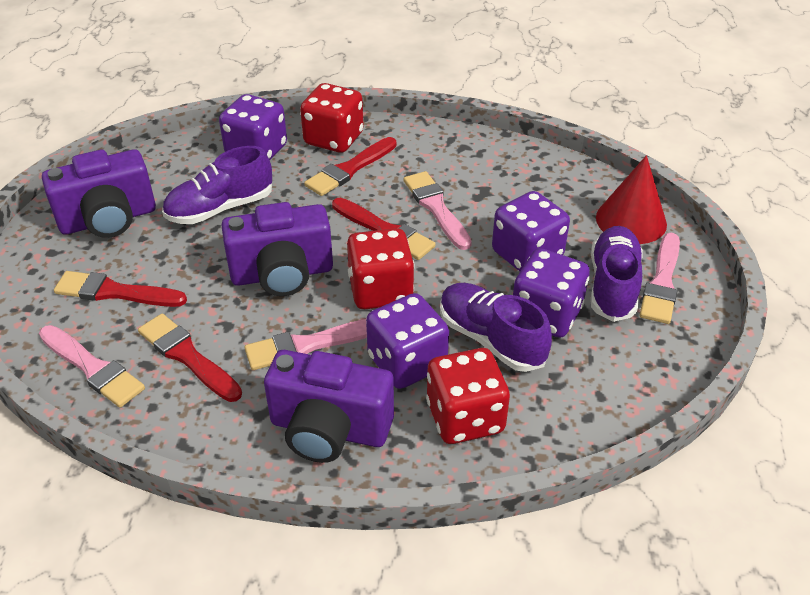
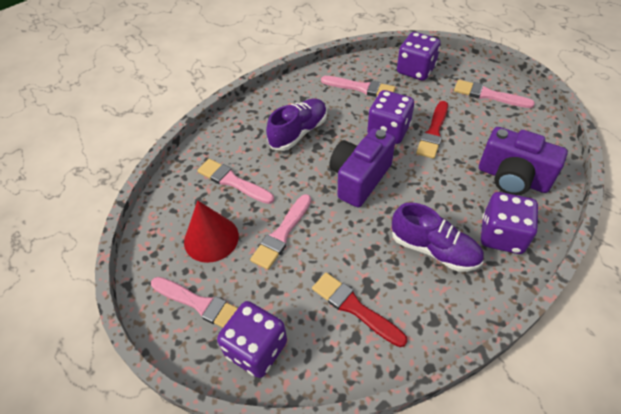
pink brush: 4 -> 5
purple camera: 3 -> 2
purple shoe: 3 -> 2
red brush: 4 -> 2
red dice: 3 -> 0

